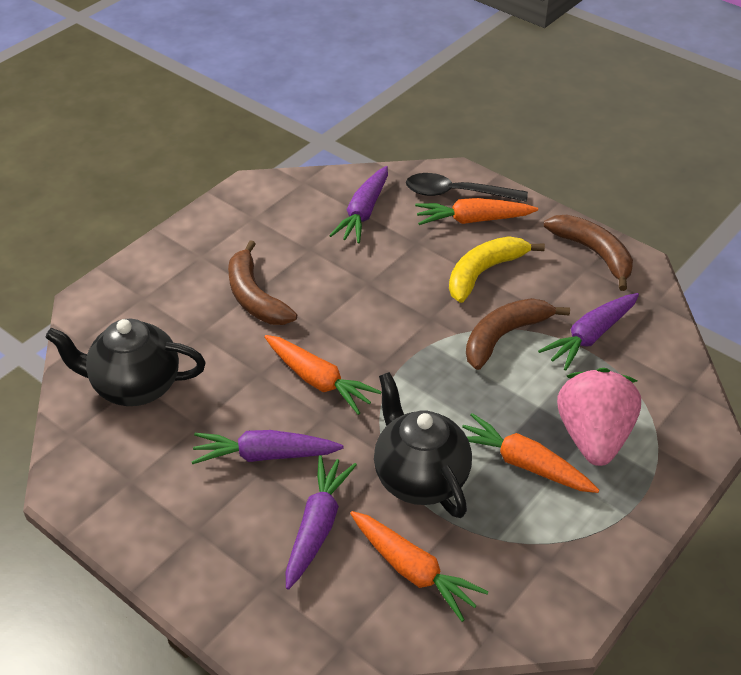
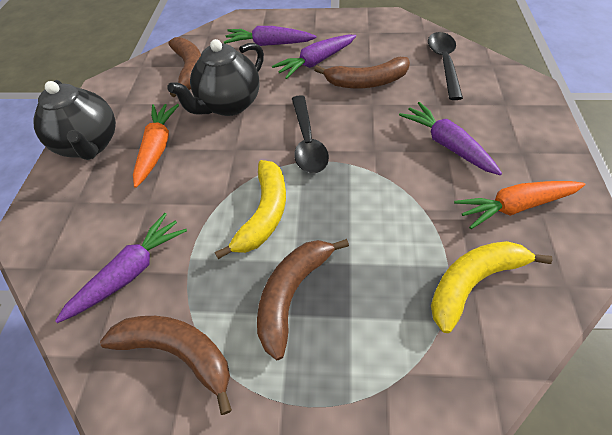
black spoon: 1 -> 2
brown banana: 3 -> 4
orange carrot: 4 -> 2
pink strawberry: 1 -> 0
yellow banana: 1 -> 2

